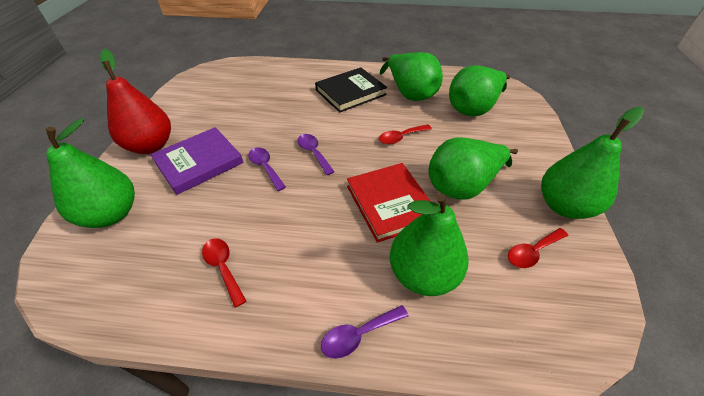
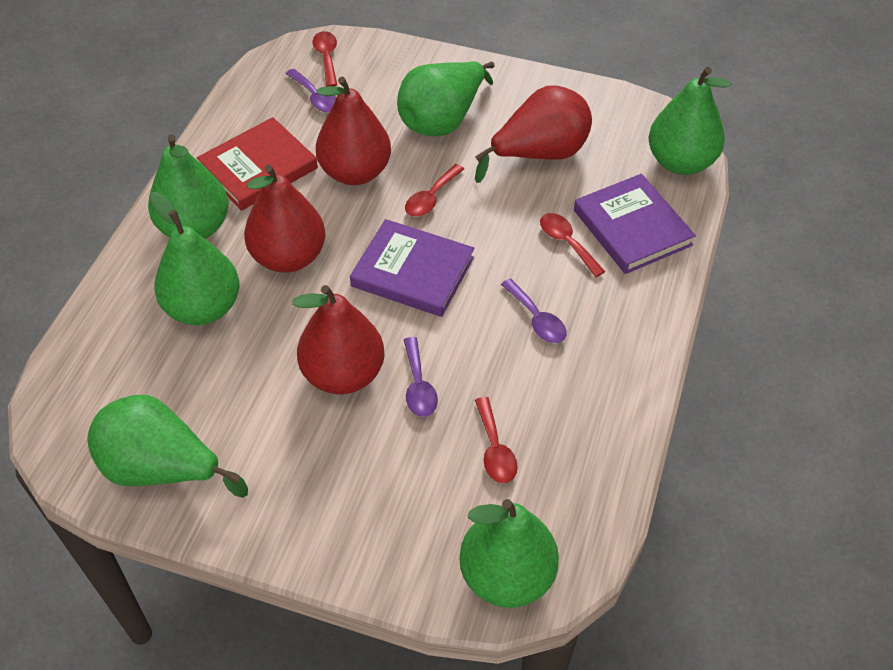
black book: 1 -> 0
purple book: 1 -> 2
red pear: 1 -> 4
red spoon: 3 -> 4

